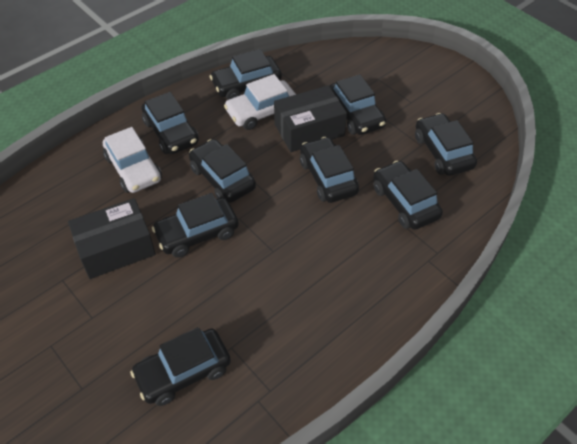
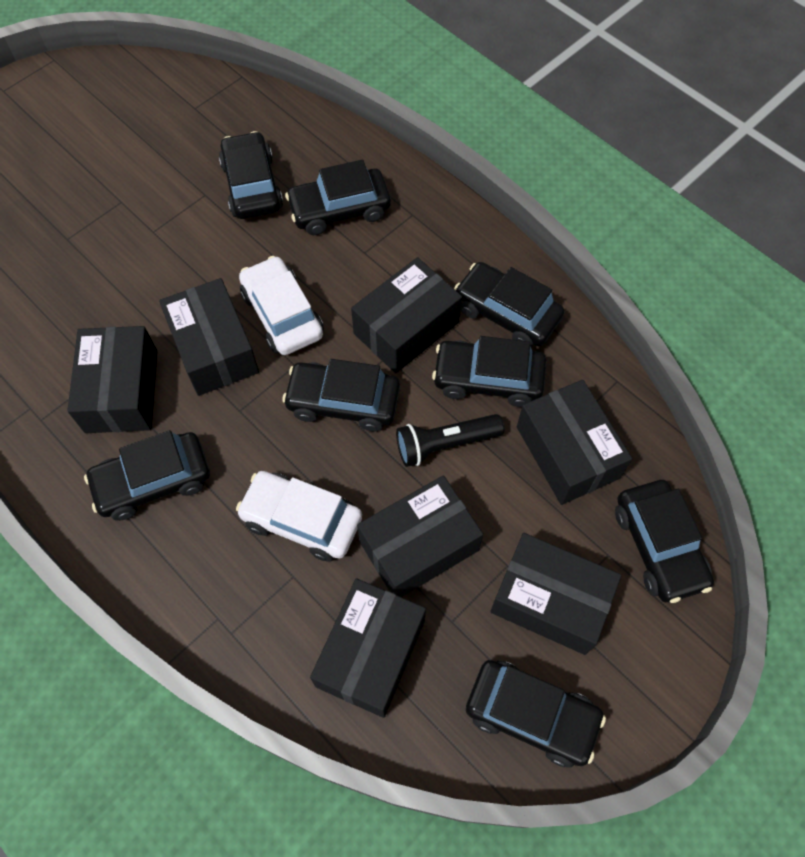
black box: 2 -> 7
black car: 9 -> 8
black flashlight: 0 -> 1

